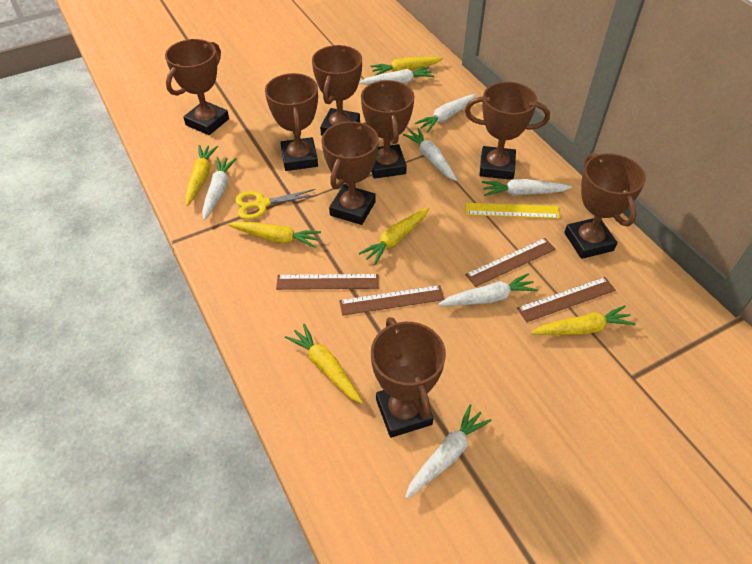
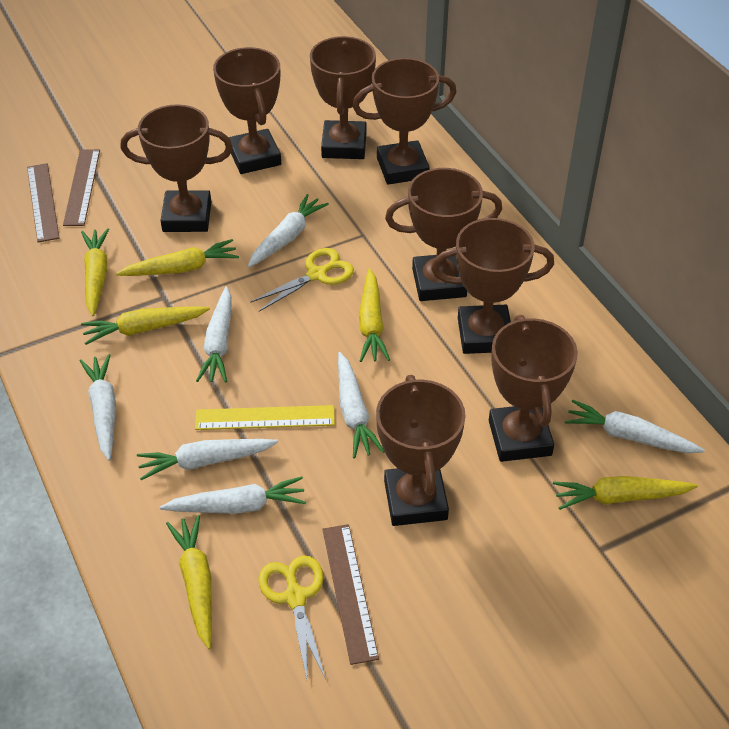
brown ruler: 4 -> 3
yellow scissors: 1 -> 2

